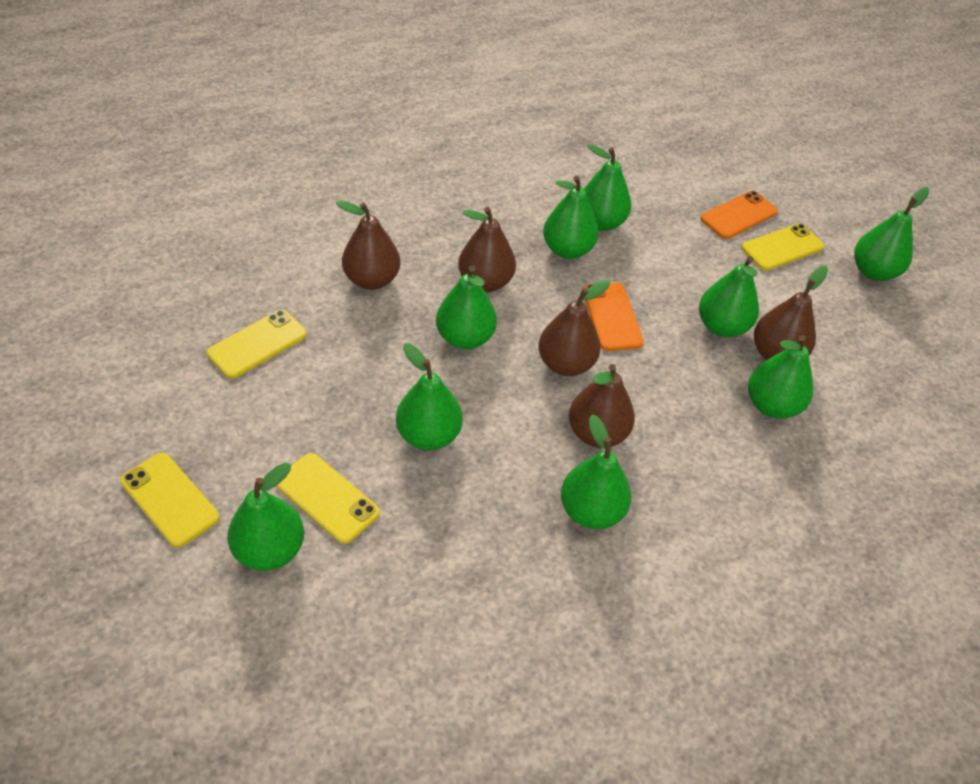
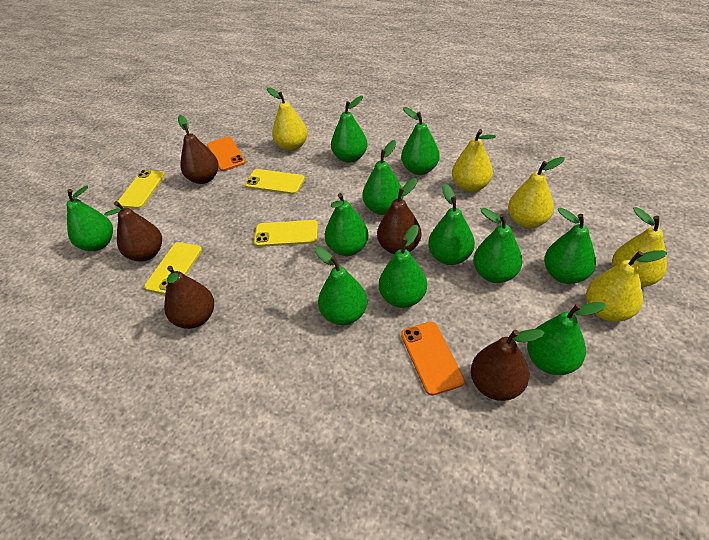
green pear: 9 -> 11
yellow pear: 0 -> 5

